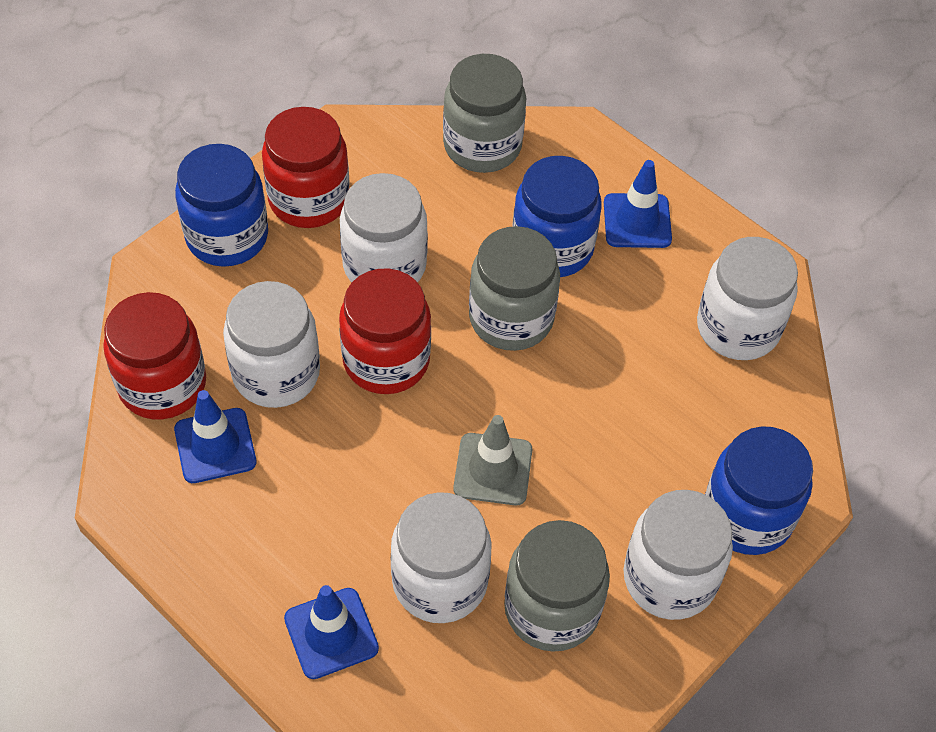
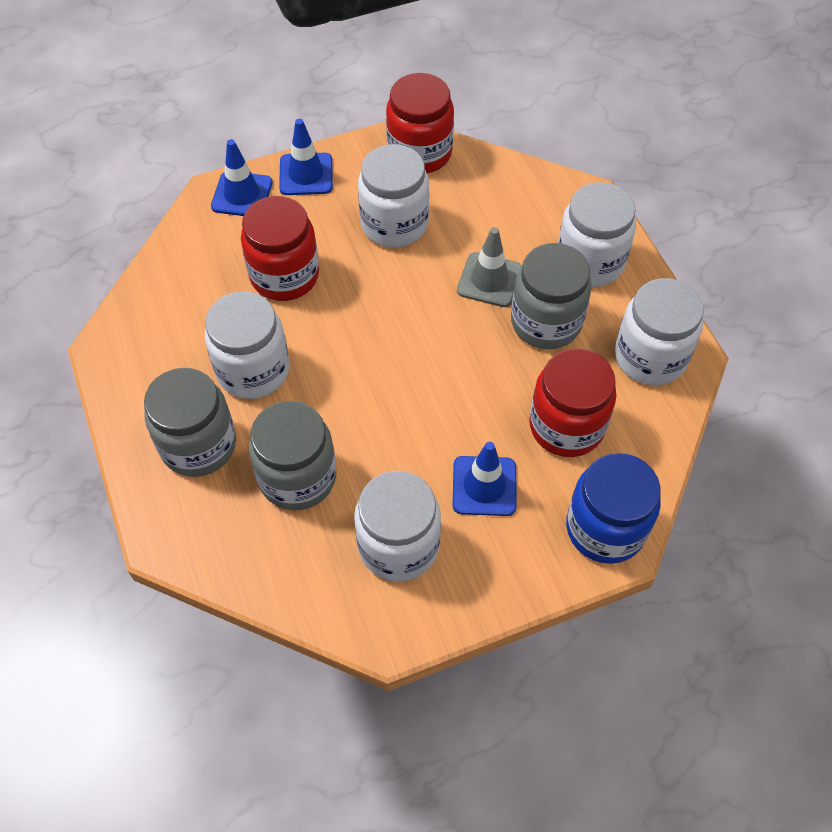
blue jar: 3 -> 1

